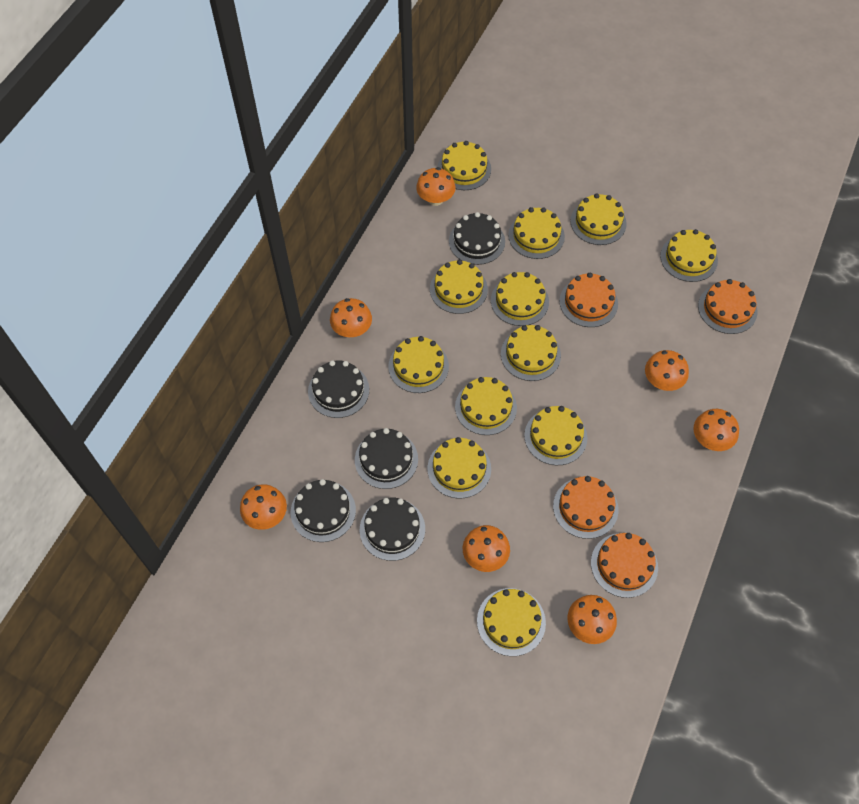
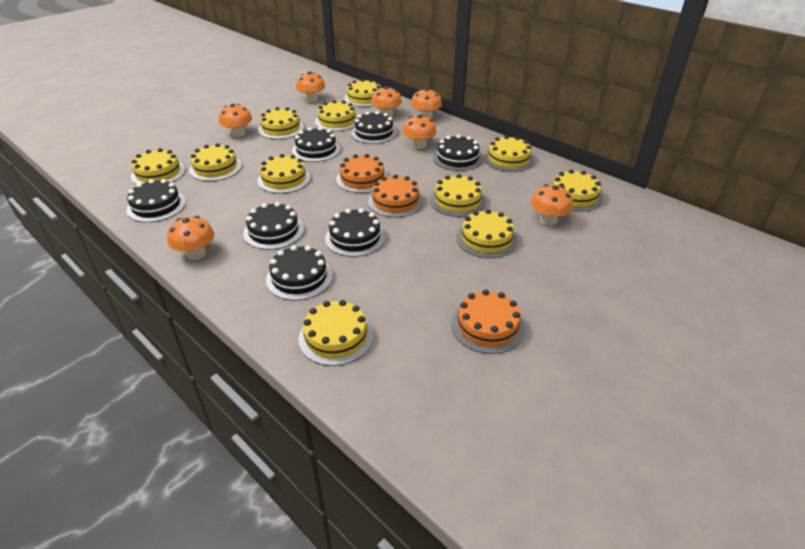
black cake: 5 -> 7
orange cake: 4 -> 3
yellow cake: 12 -> 11

